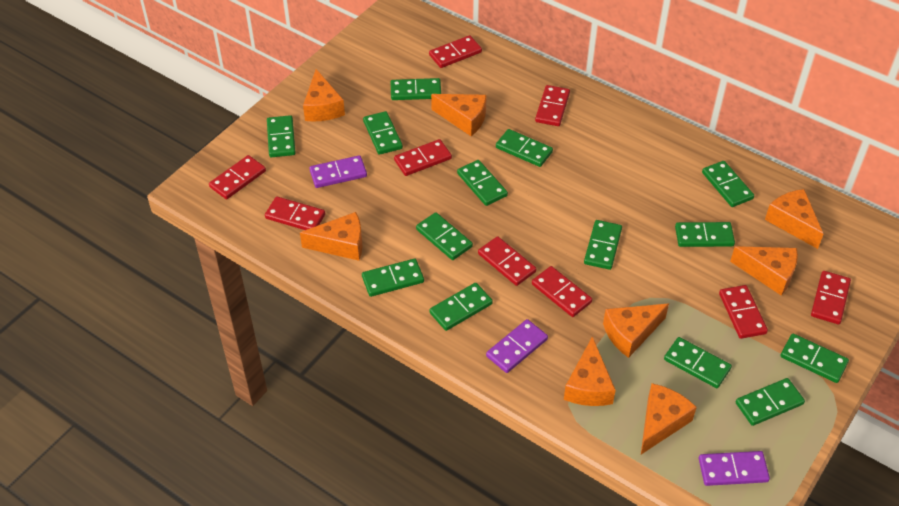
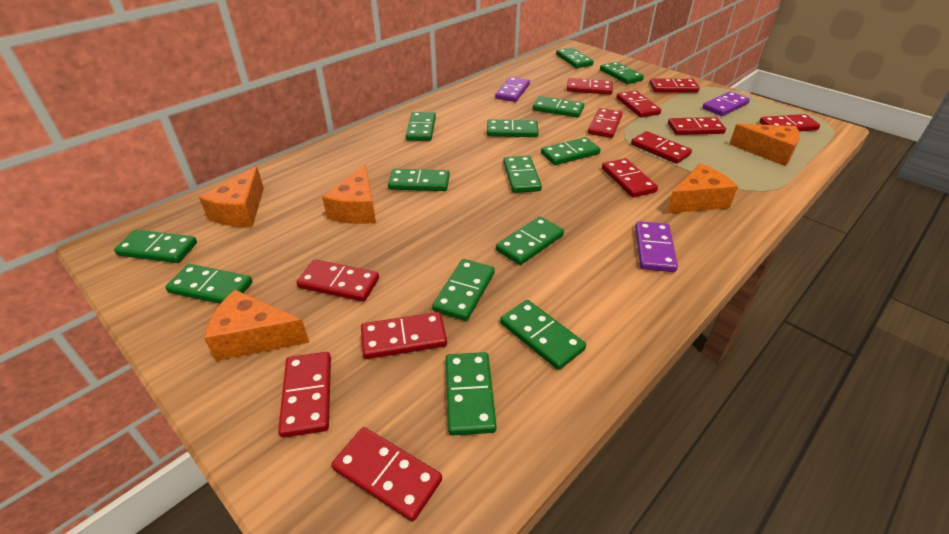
orange cheese: 8 -> 5
red domino: 9 -> 12

